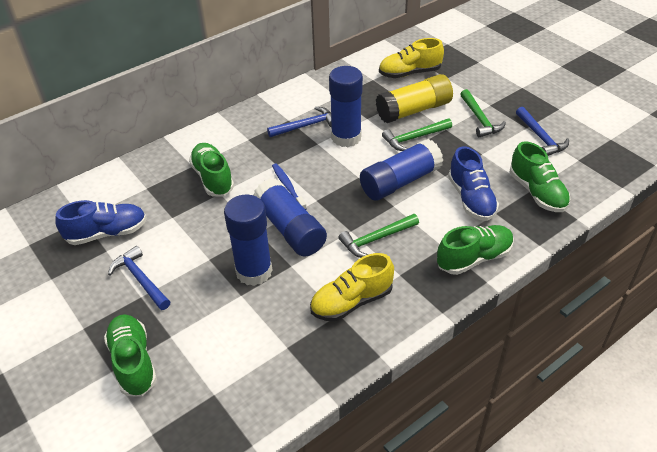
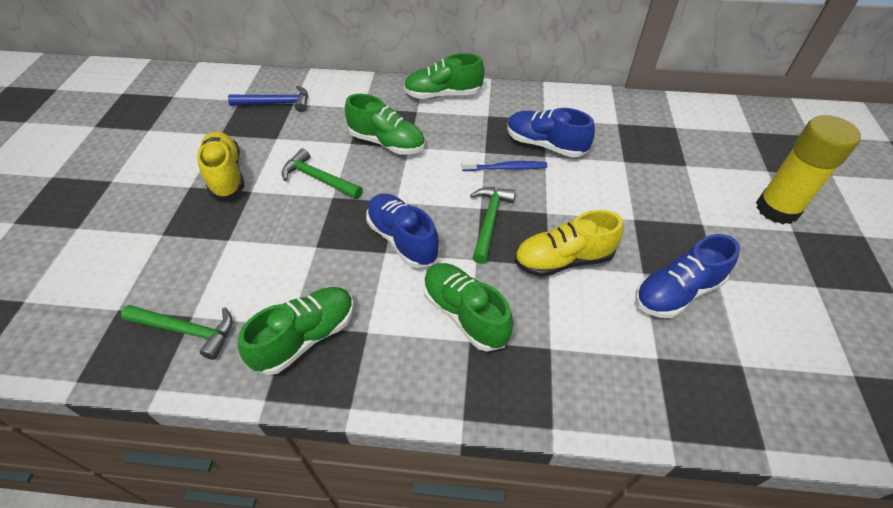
blue glue stick: 4 -> 0
blue hammer: 3 -> 1
blue shoe: 2 -> 3

